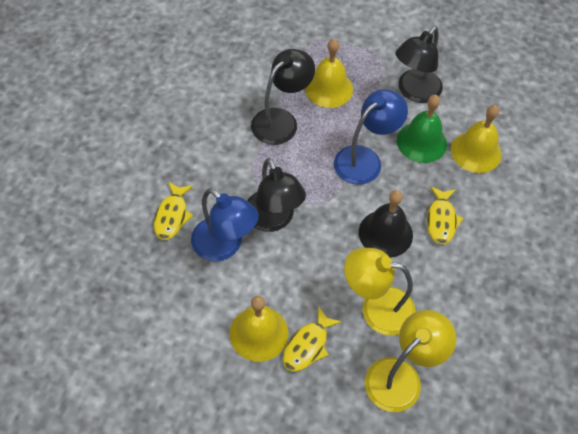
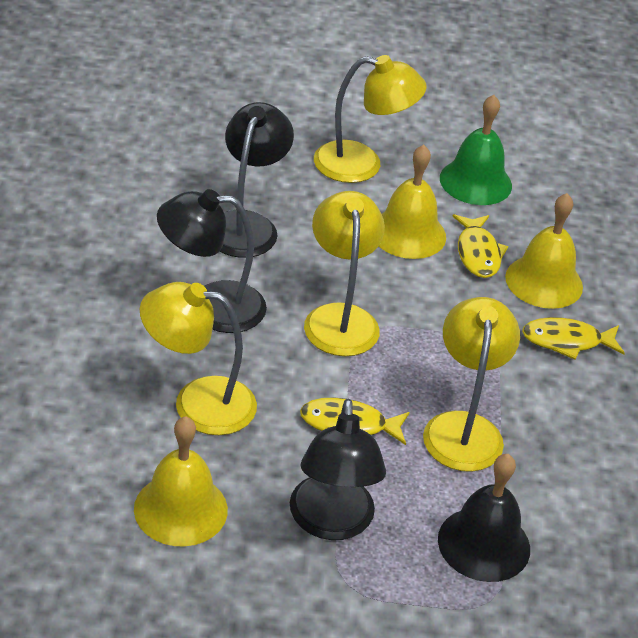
blue lamp: 2 -> 0
yellow lamp: 2 -> 4

